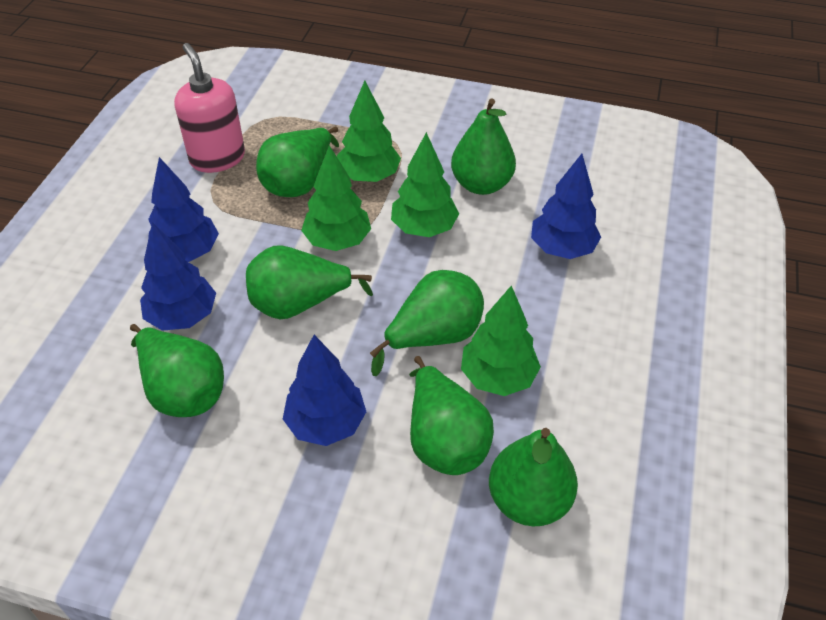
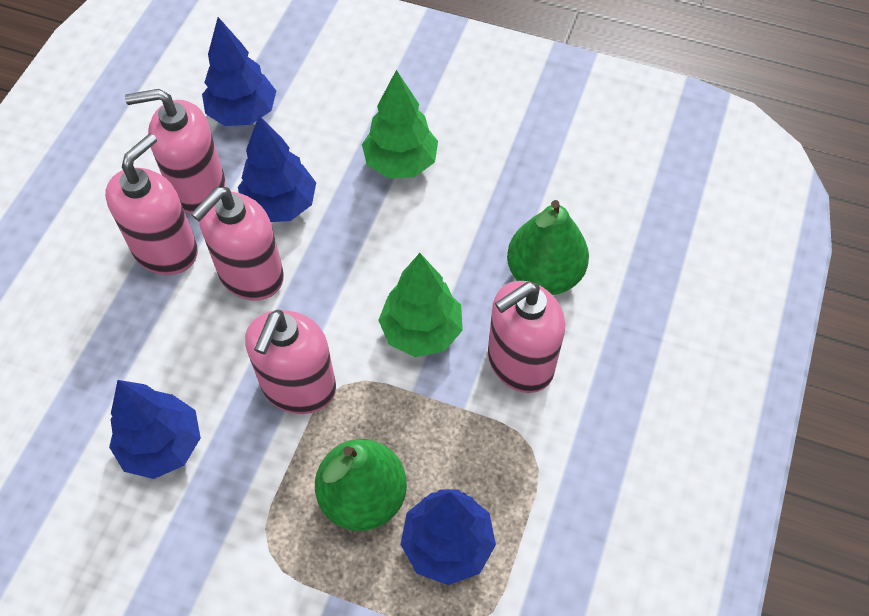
green pear: 7 -> 2
green tree: 4 -> 2
pink soap dispenser: 1 -> 5

